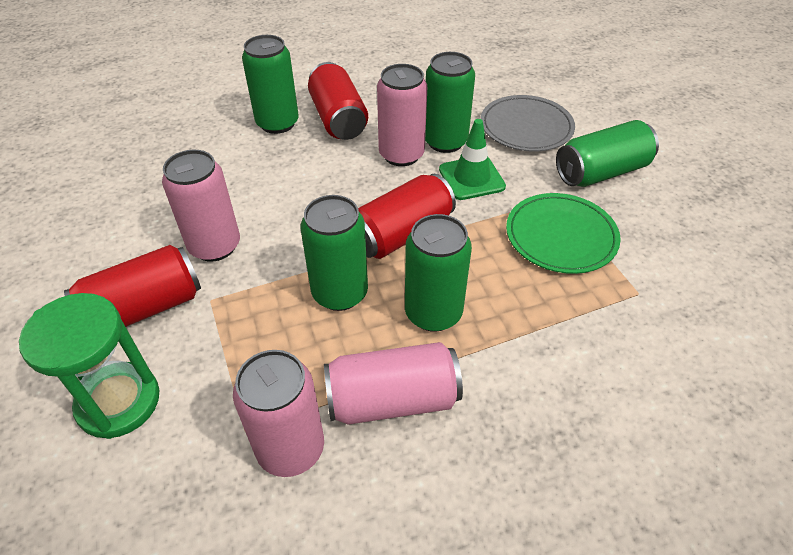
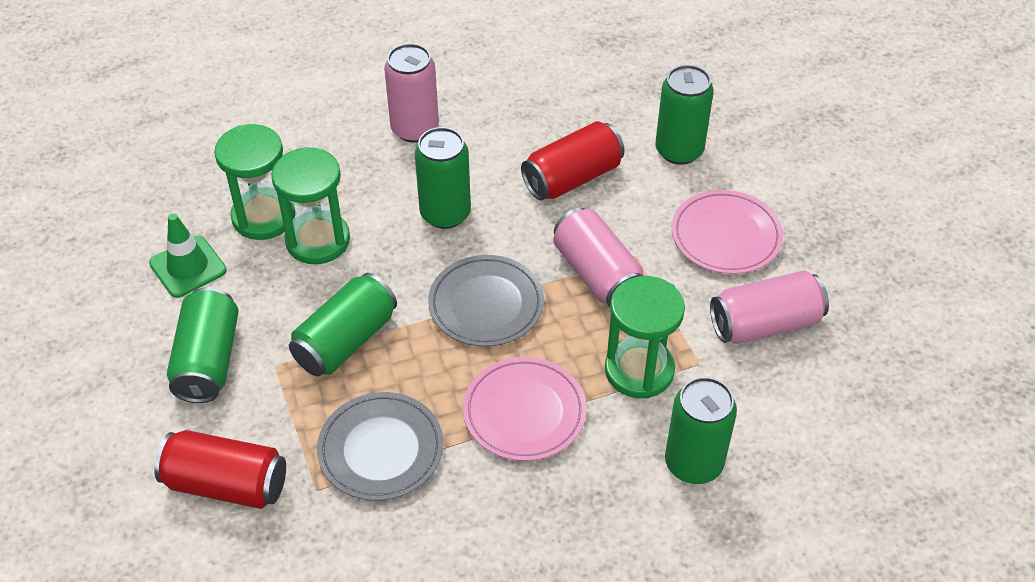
green hourglass: 1 -> 3
green plate: 1 -> 0
grey plate: 1 -> 2
pink can: 4 -> 3
pink plate: 0 -> 2
red can: 3 -> 2

